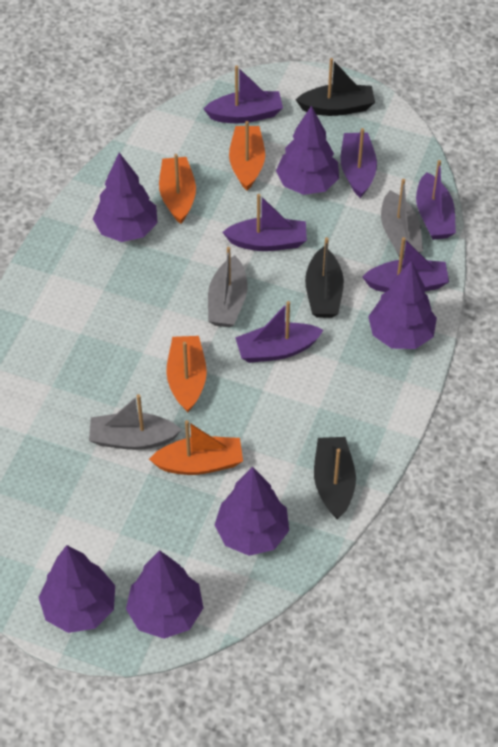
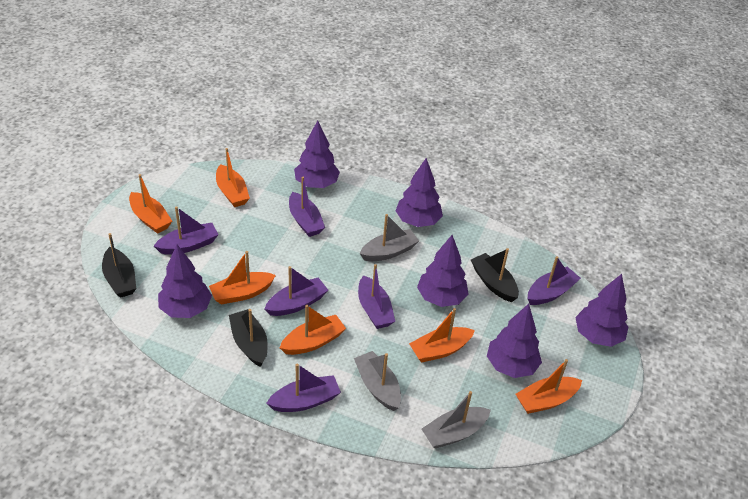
orange boat: 4 -> 6

